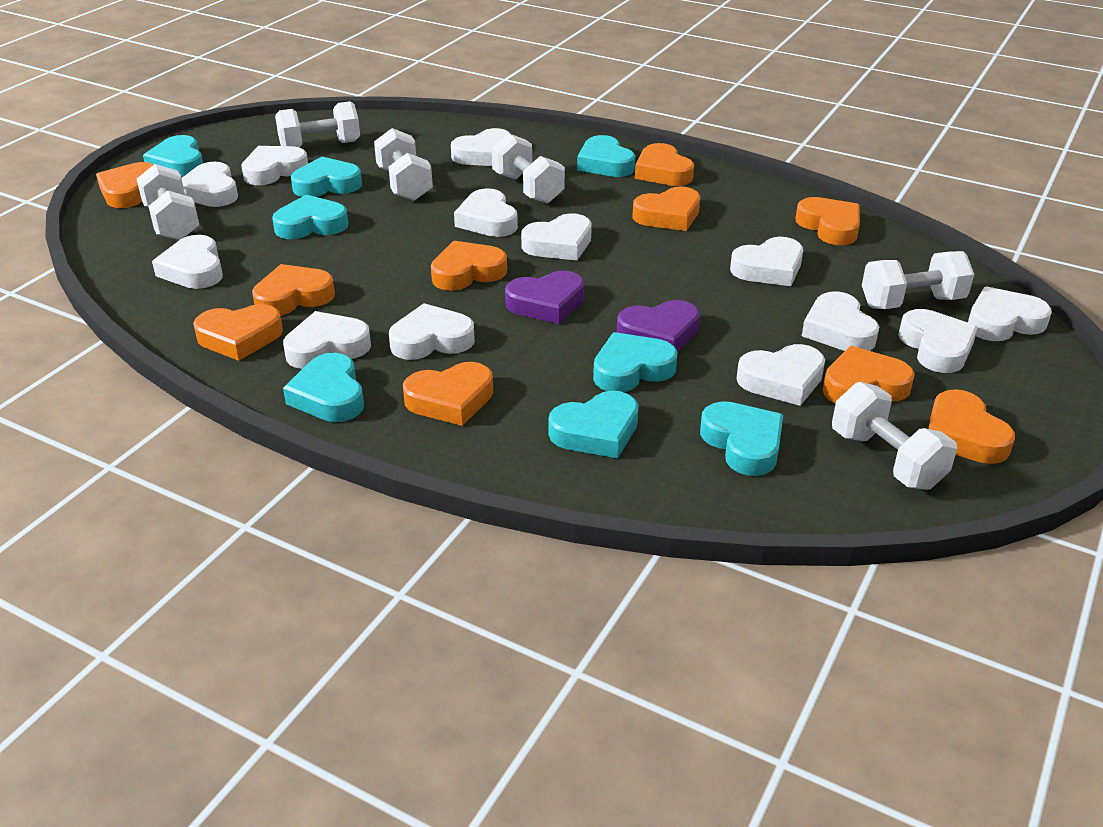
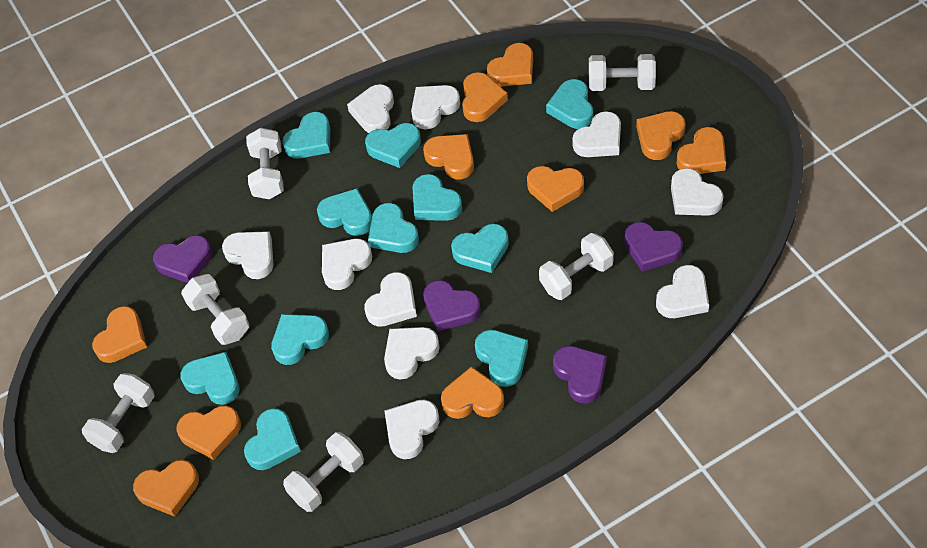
purple heart: 2 -> 4
turquoise heart: 8 -> 11
white heart: 13 -> 10

